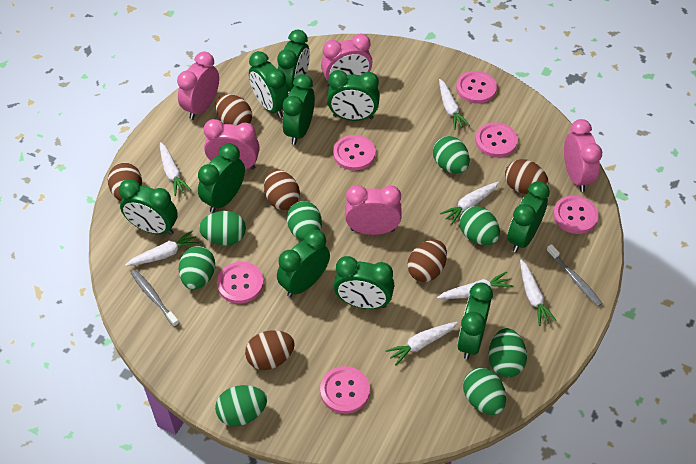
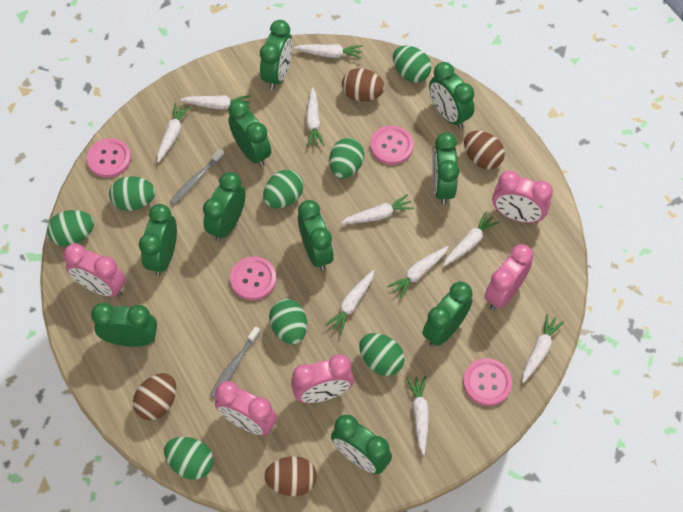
brown egg: 6 -> 4
pink button: 6 -> 4
white carrot: 7 -> 10

